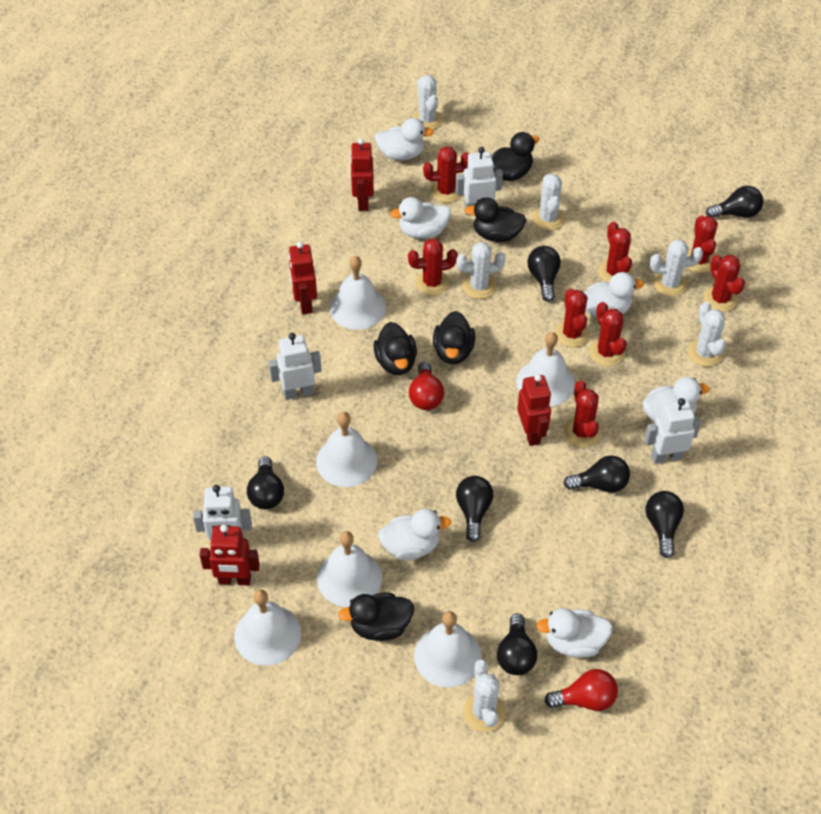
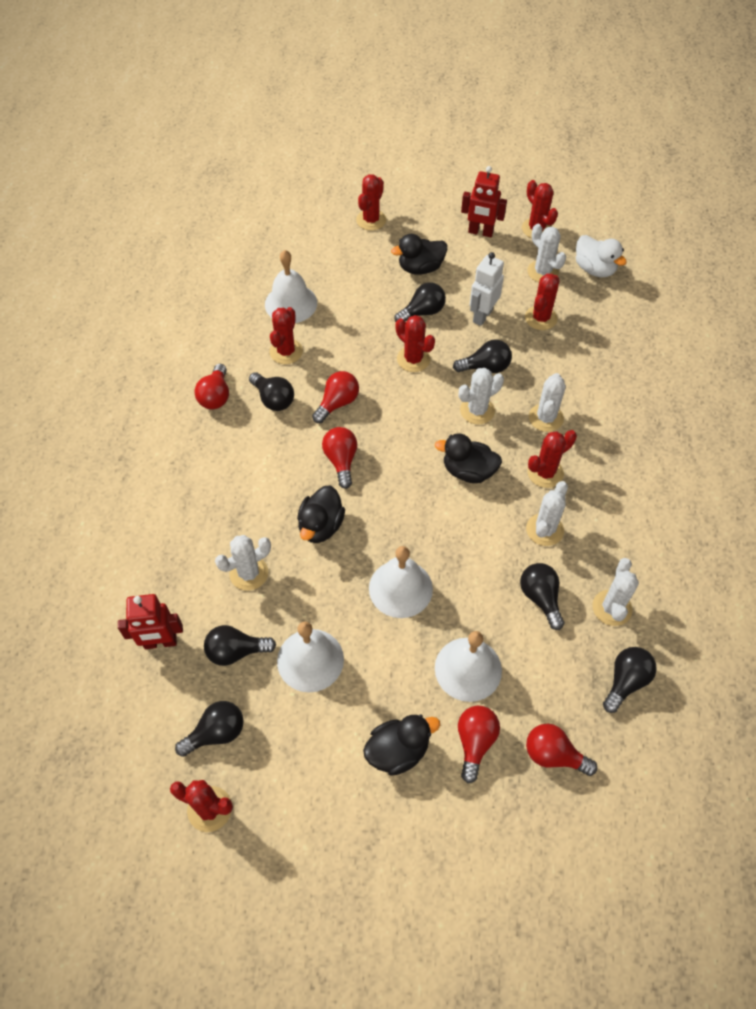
black duck: 5 -> 4
red cactus: 8 -> 7
red light bulb: 2 -> 5
red robot: 4 -> 2
white bell: 6 -> 4
white duck: 6 -> 1
white robot: 4 -> 1

